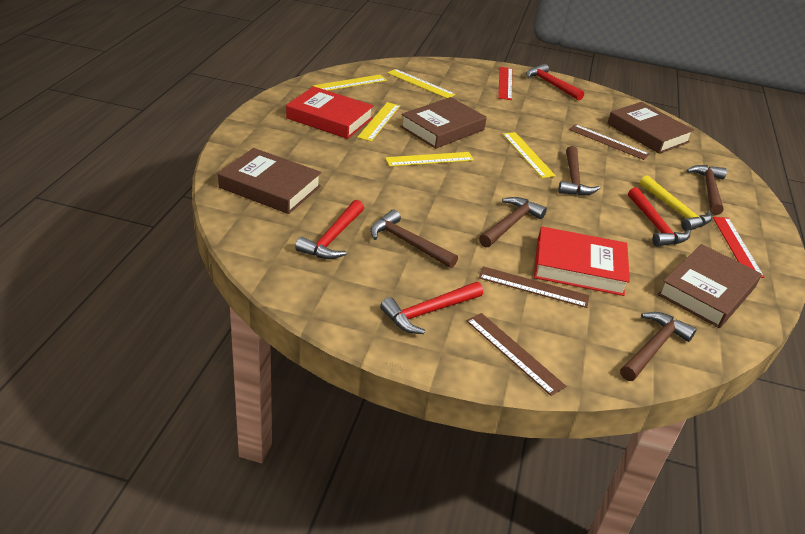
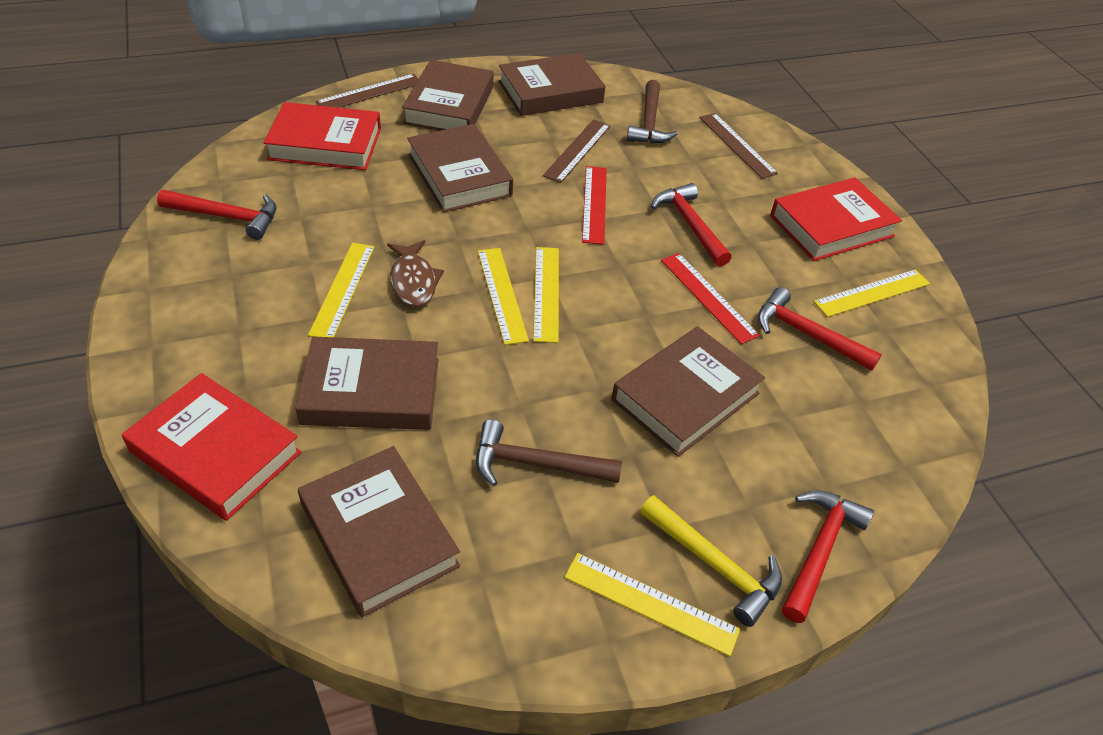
brown book: 4 -> 6
brown fish: 0 -> 1
brown hammer: 5 -> 2
red book: 2 -> 3

